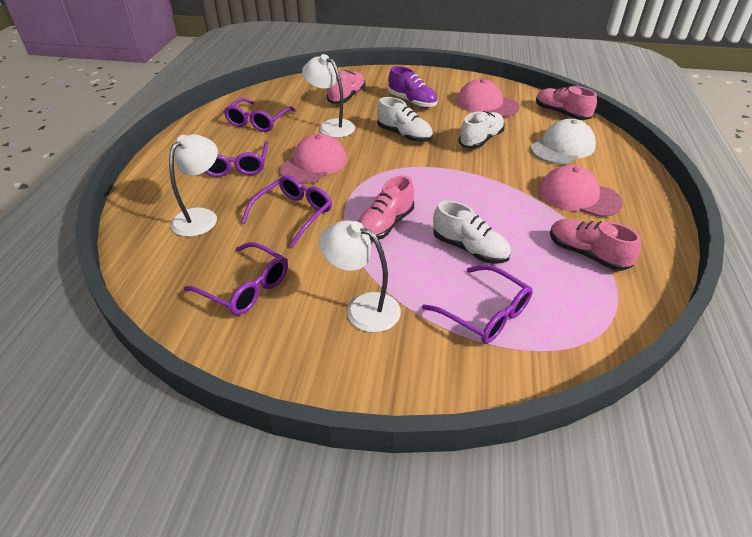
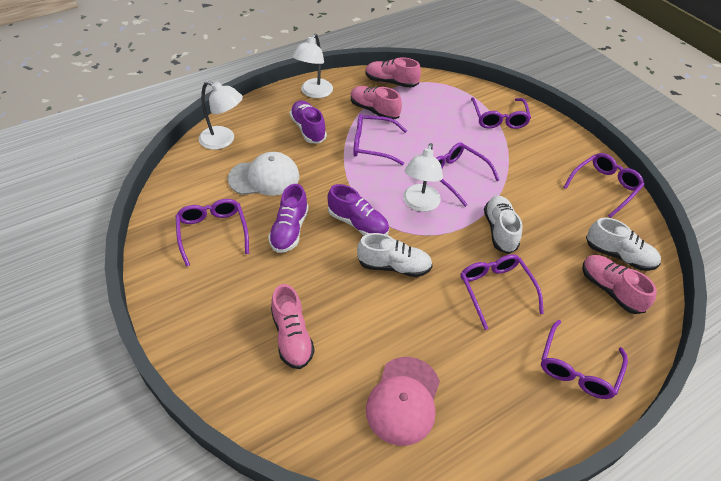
pink cap: 3 -> 1
purple glasses: 5 -> 7
purple shoe: 1 -> 3

